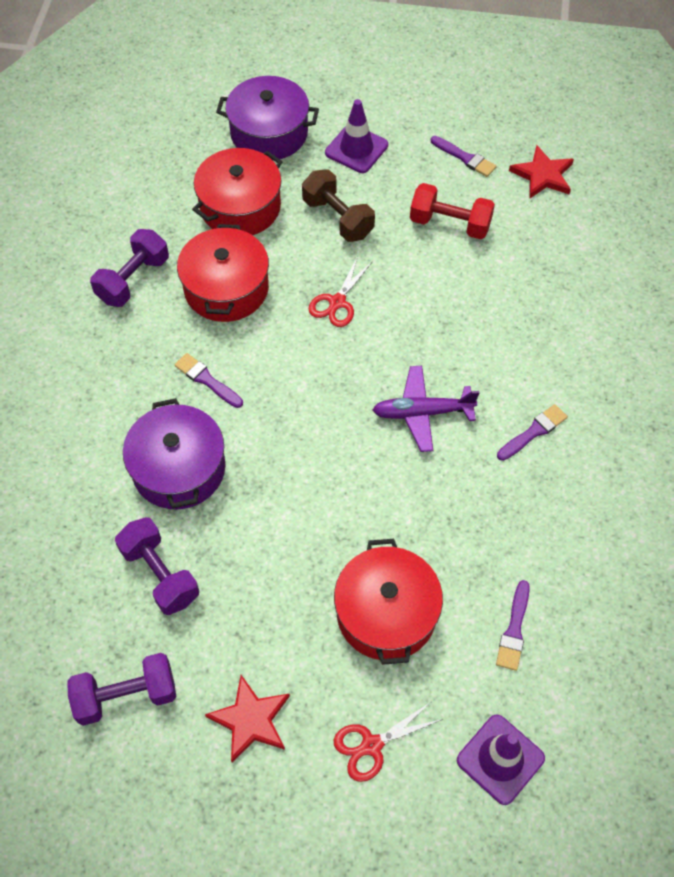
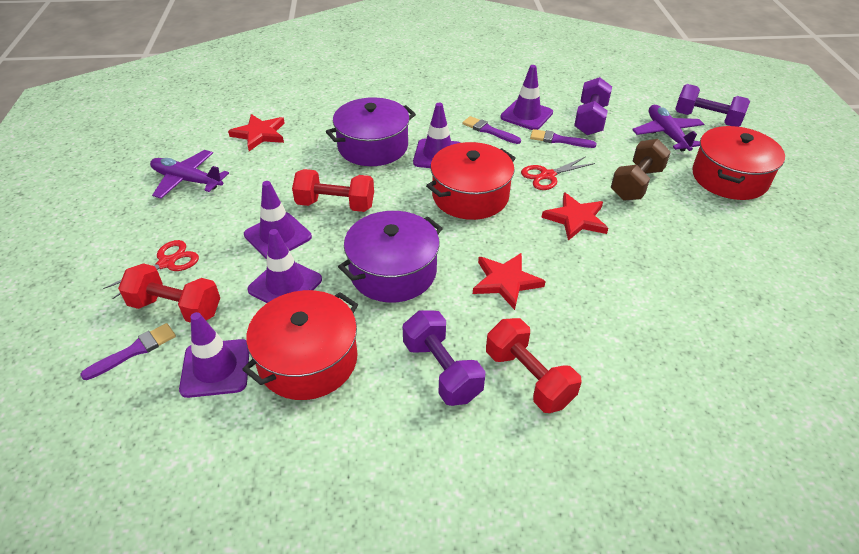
purple brush: 4 -> 3
purple plane: 1 -> 2
purple traffic cone: 2 -> 5
red dumbbell: 1 -> 3
red star: 2 -> 3

